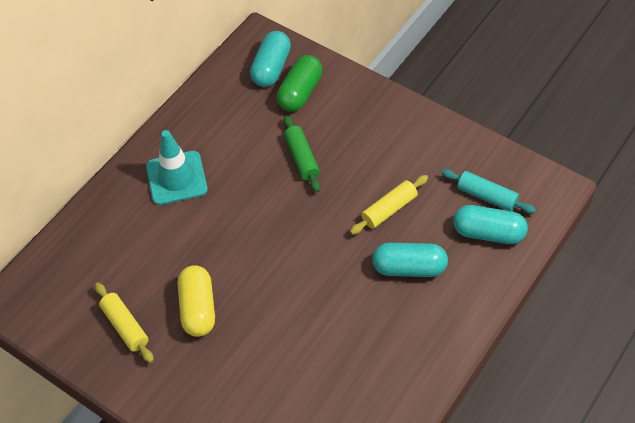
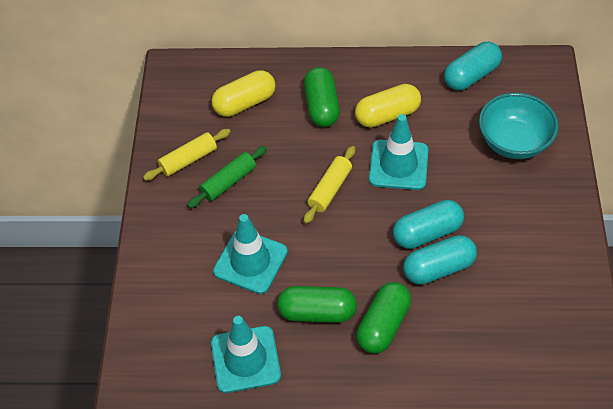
green capsule: 1 -> 3
turquoise bowl: 0 -> 1
turquoise rolling pin: 1 -> 0
turquoise traffic cone: 1 -> 3
yellow capsule: 1 -> 2

